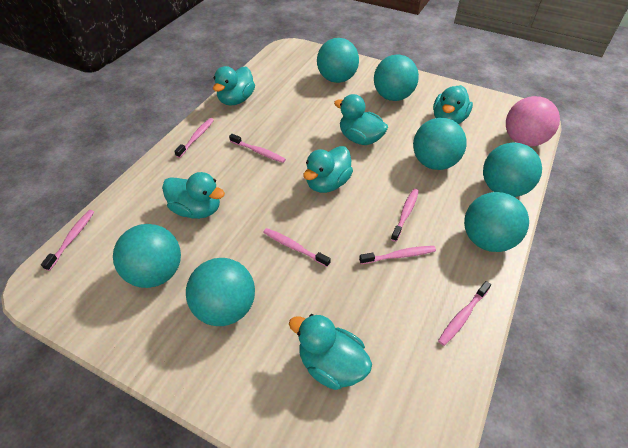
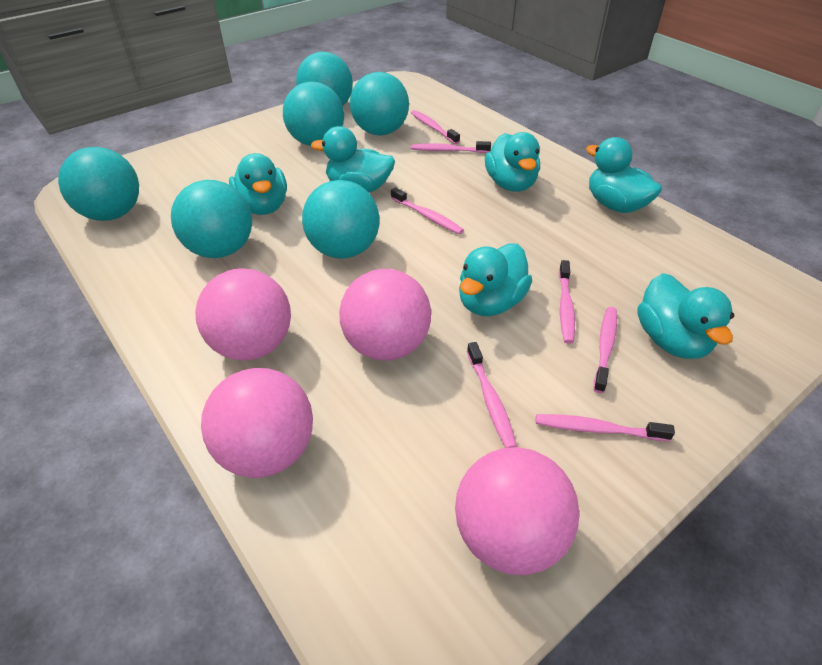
pink ball: 1 -> 4
turquoise ball: 7 -> 6

